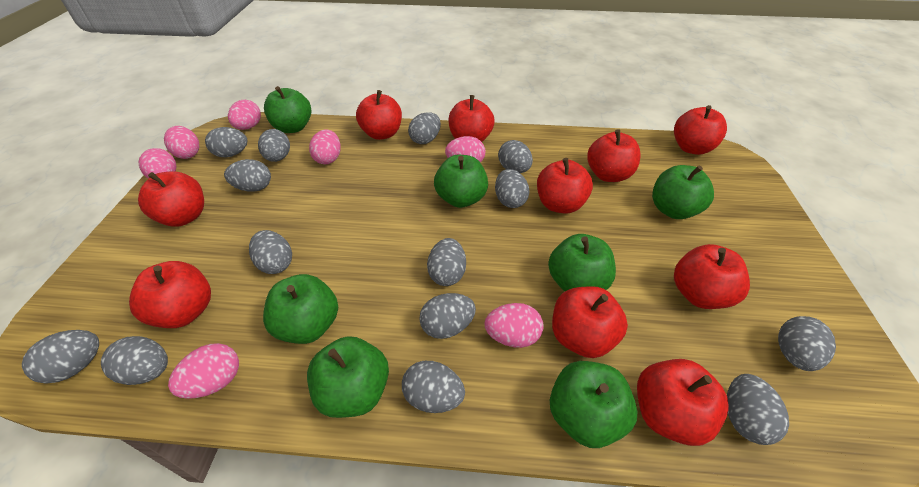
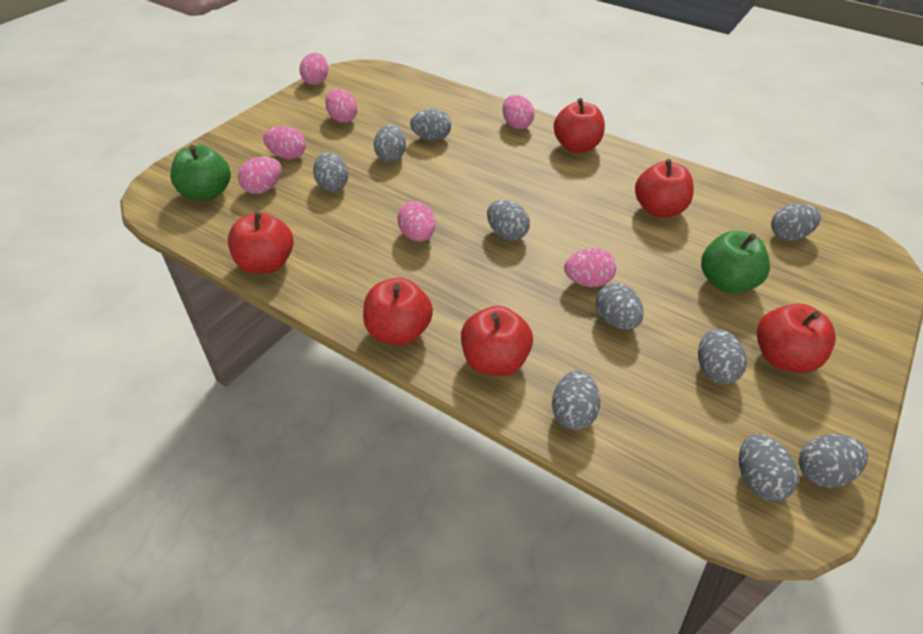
green apple: 7 -> 2
grey egg: 14 -> 10
red apple: 10 -> 6

